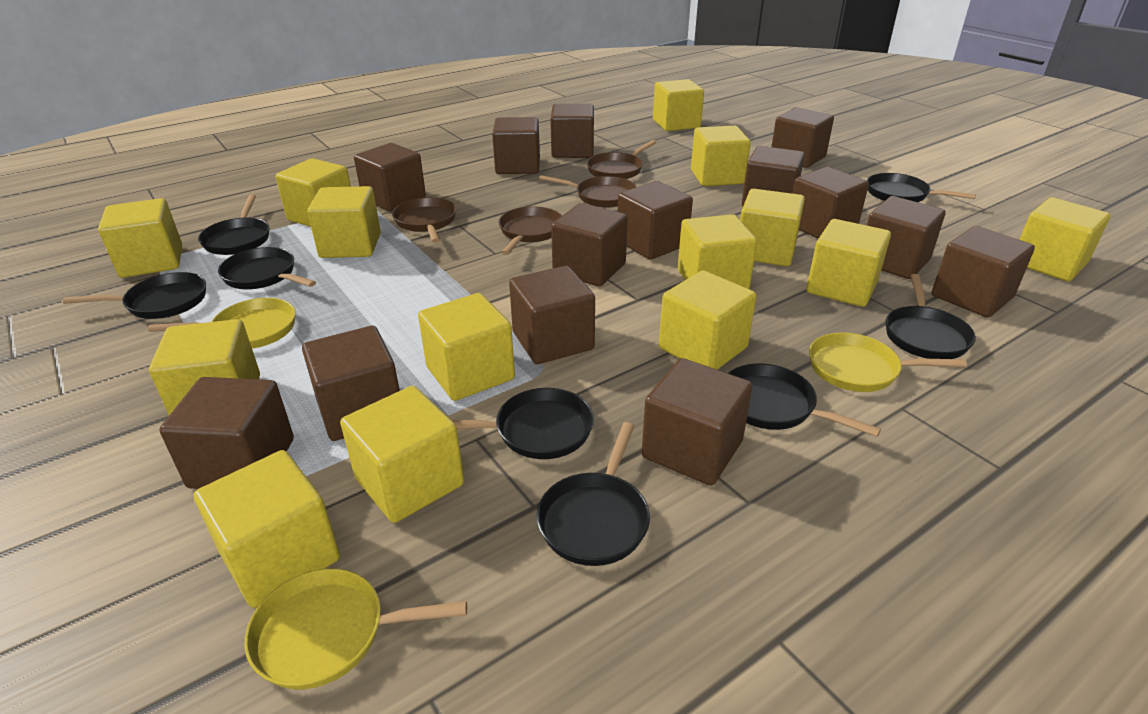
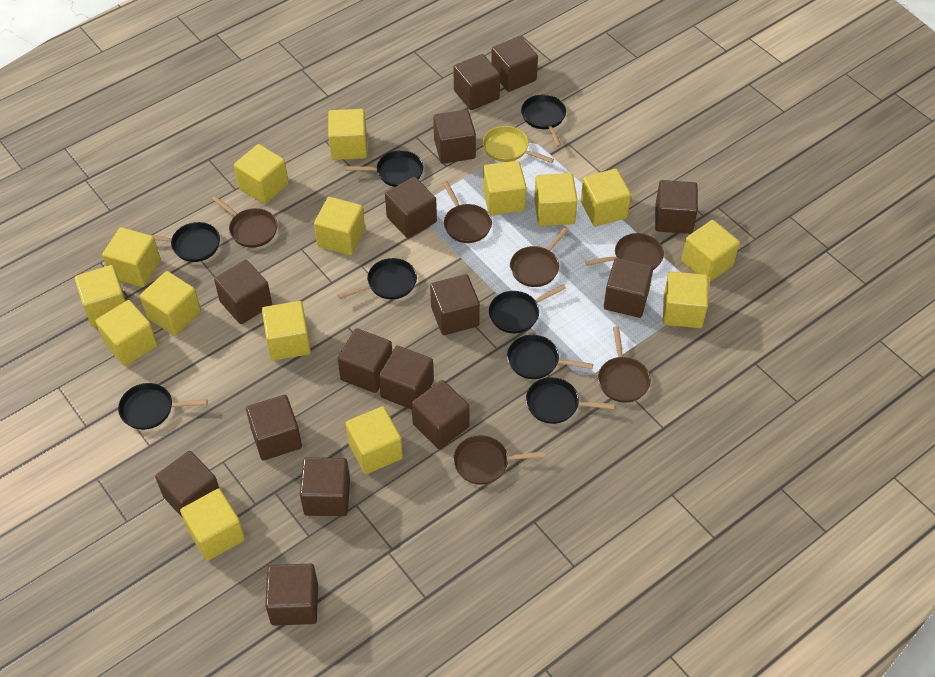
brown cube: 14 -> 15
brown pan: 4 -> 6
yellow cube: 14 -> 15
yellow pan: 3 -> 1

